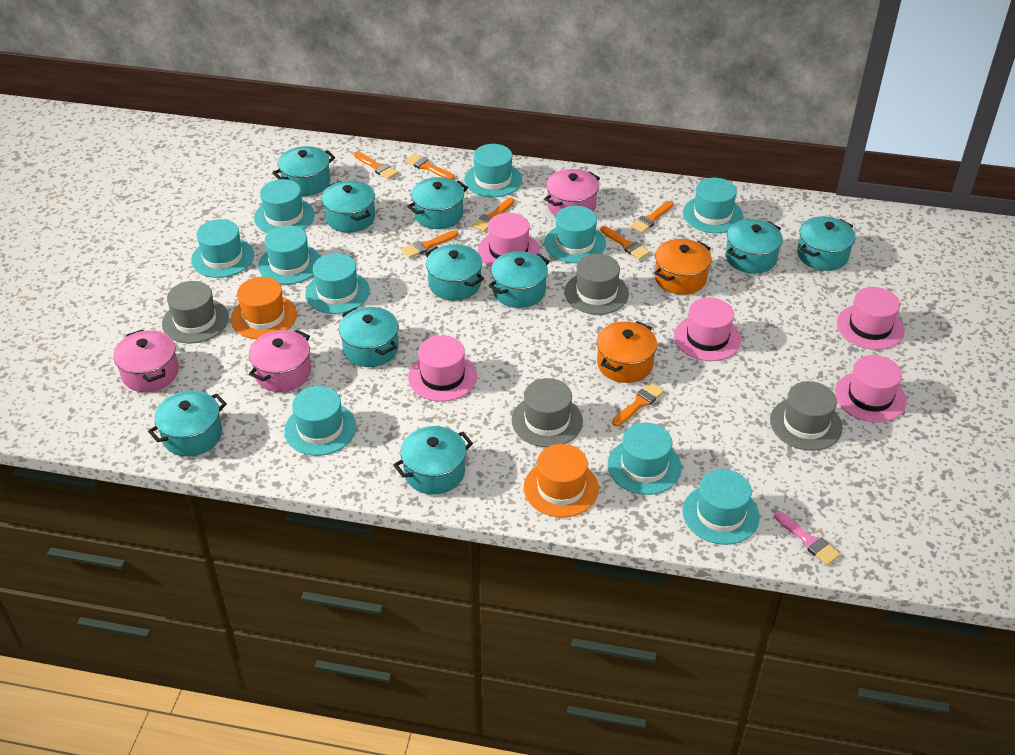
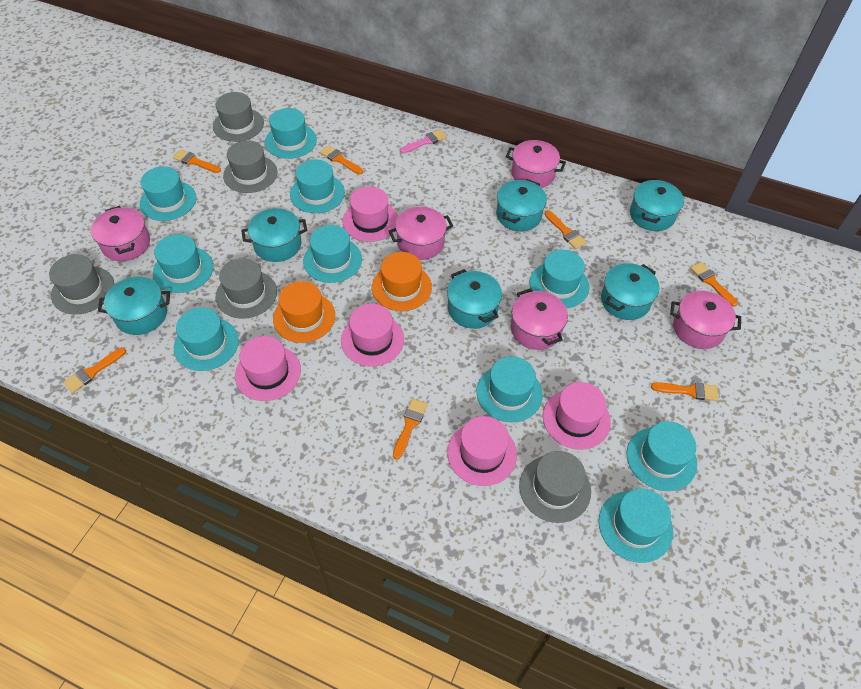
grey hat: 4 -> 5
orange pot: 2 -> 0
pink pot: 3 -> 5
turquoise pot: 10 -> 6

